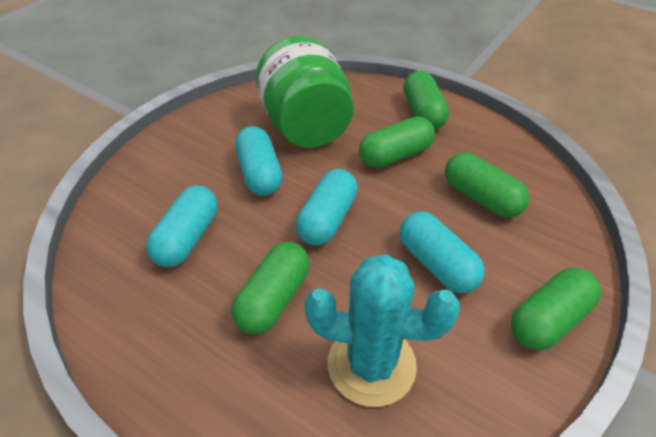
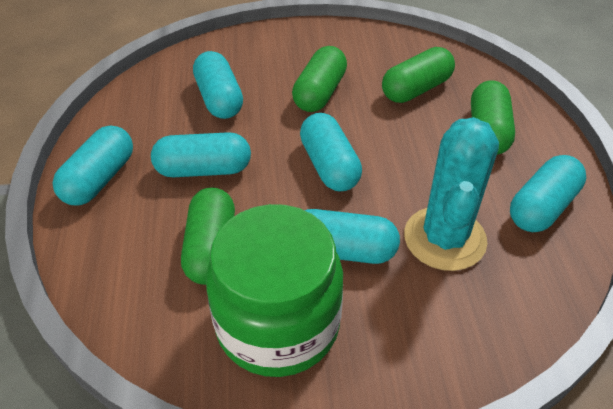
green capsule: 5 -> 4
turquoise capsule: 4 -> 6

